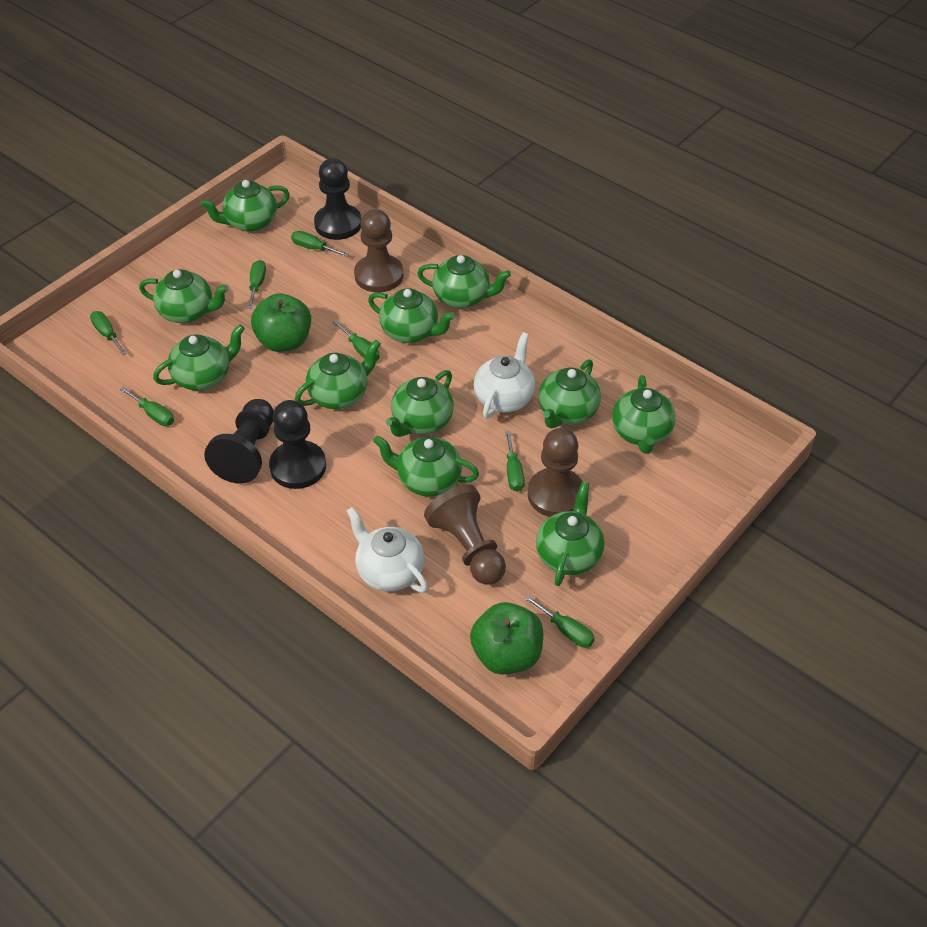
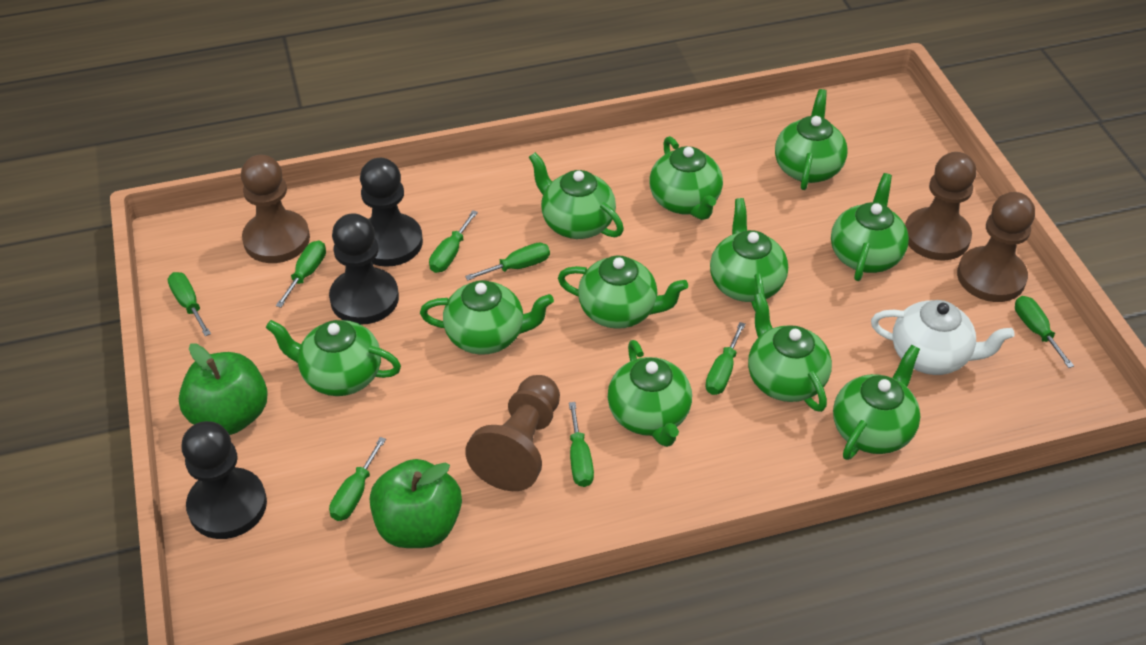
brown pawn: 3 -> 4
green screwdriver: 7 -> 8
white teapot: 2 -> 1

